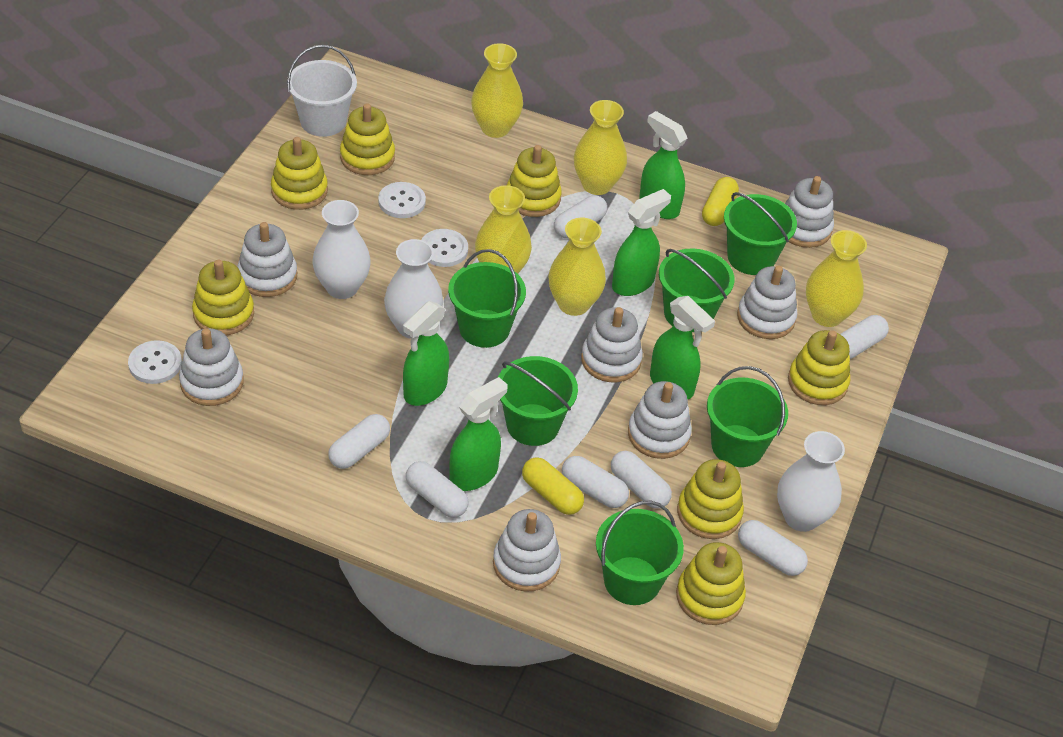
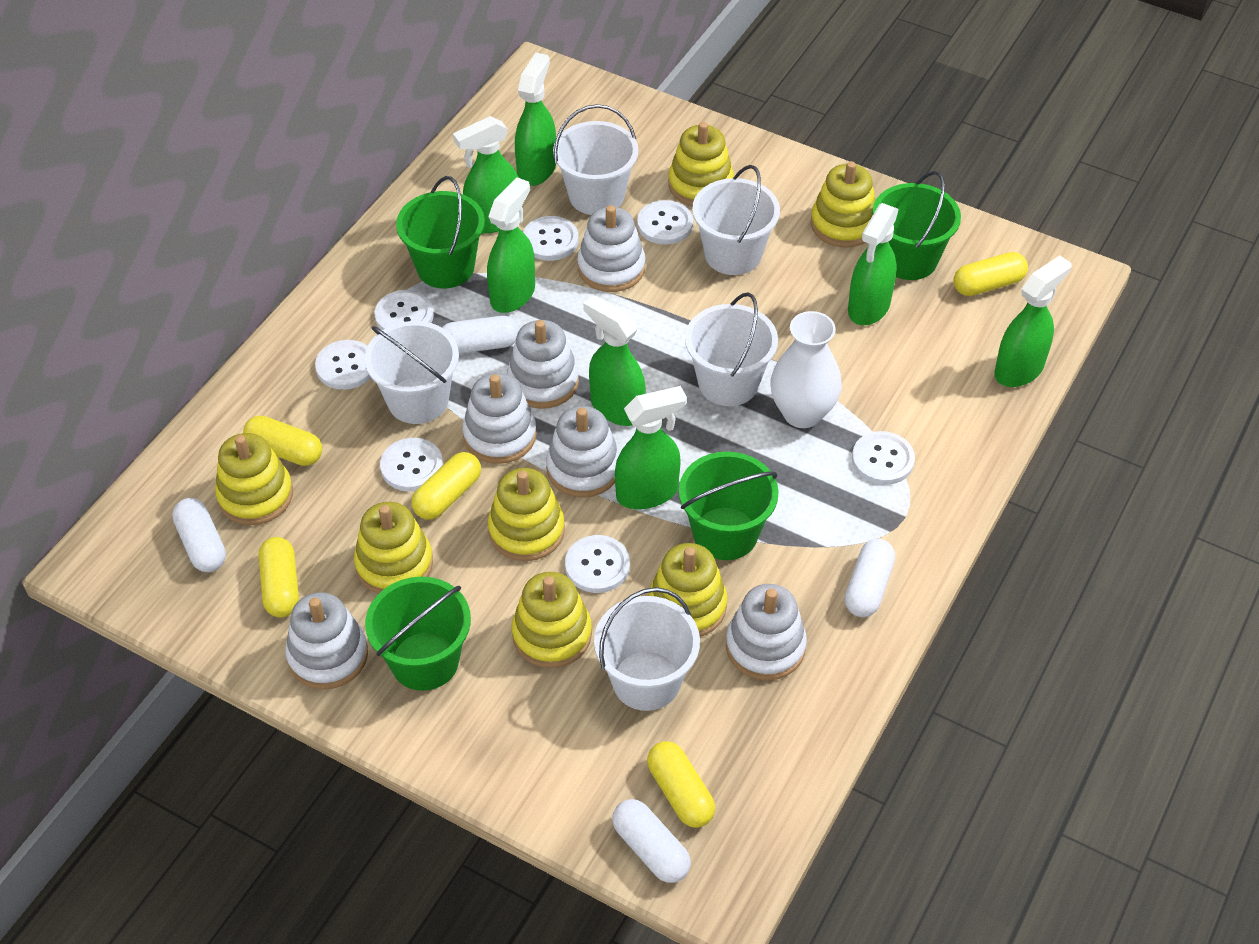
green bucket: 6 -> 4
green spray bottle: 5 -> 7
white bucket: 1 -> 5
white button: 3 -> 7
white capsule: 7 -> 4
white stacking toy: 7 -> 6
white vase: 3 -> 1
yellow capsule: 2 -> 5
yellow vase: 5 -> 0

